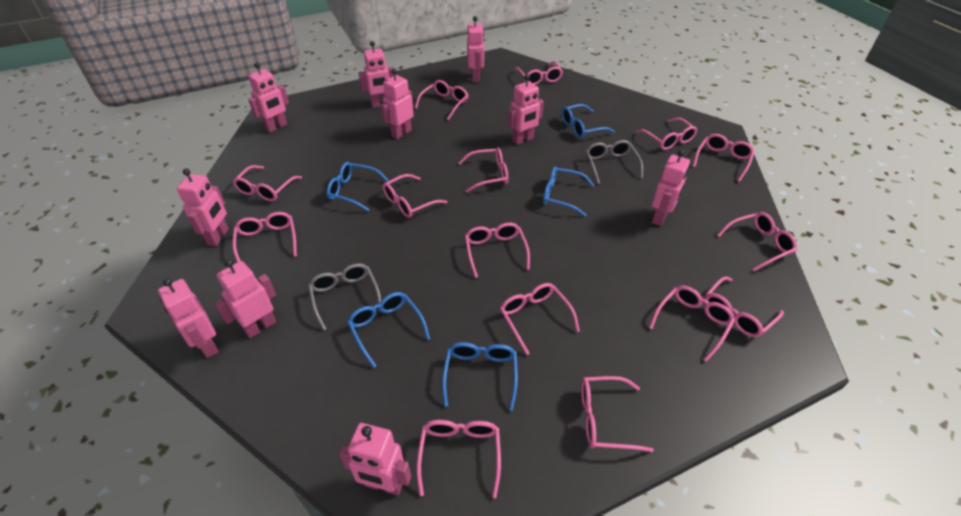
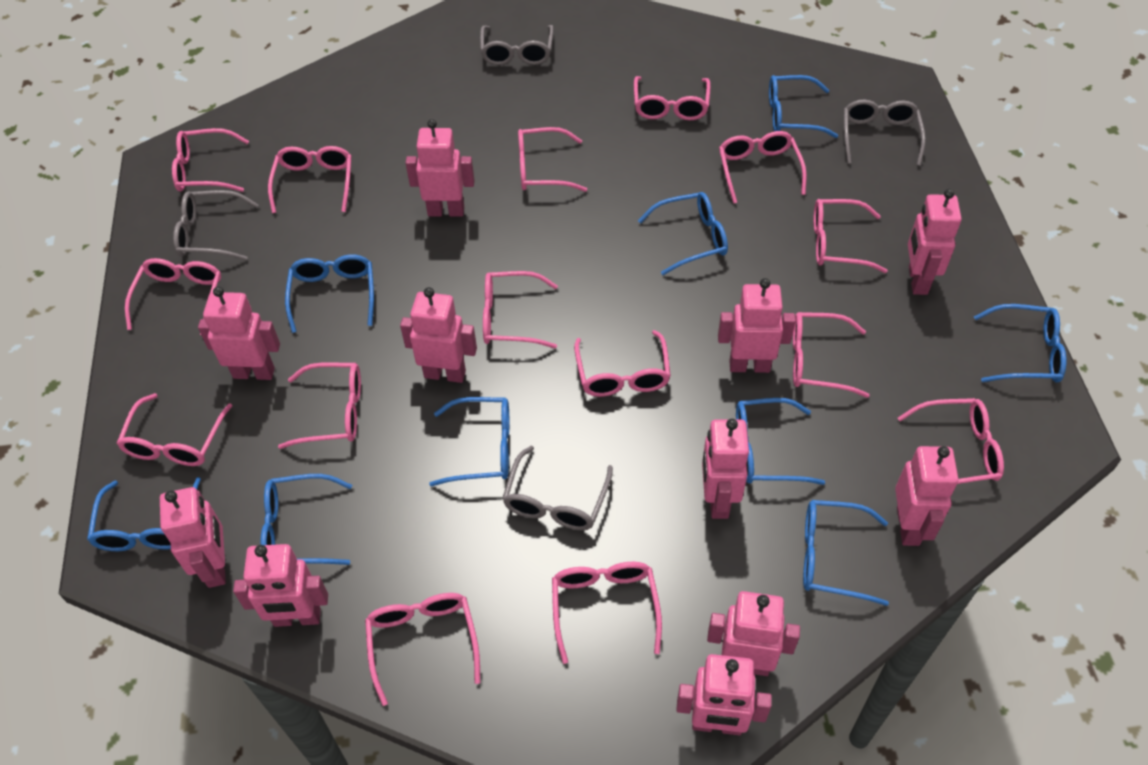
blue glasses: 5 -> 9
grey glasses: 2 -> 4
pink robot: 10 -> 11

